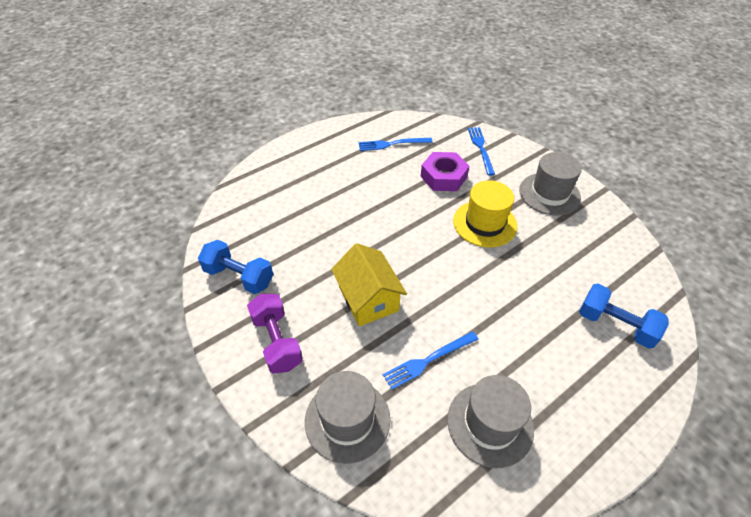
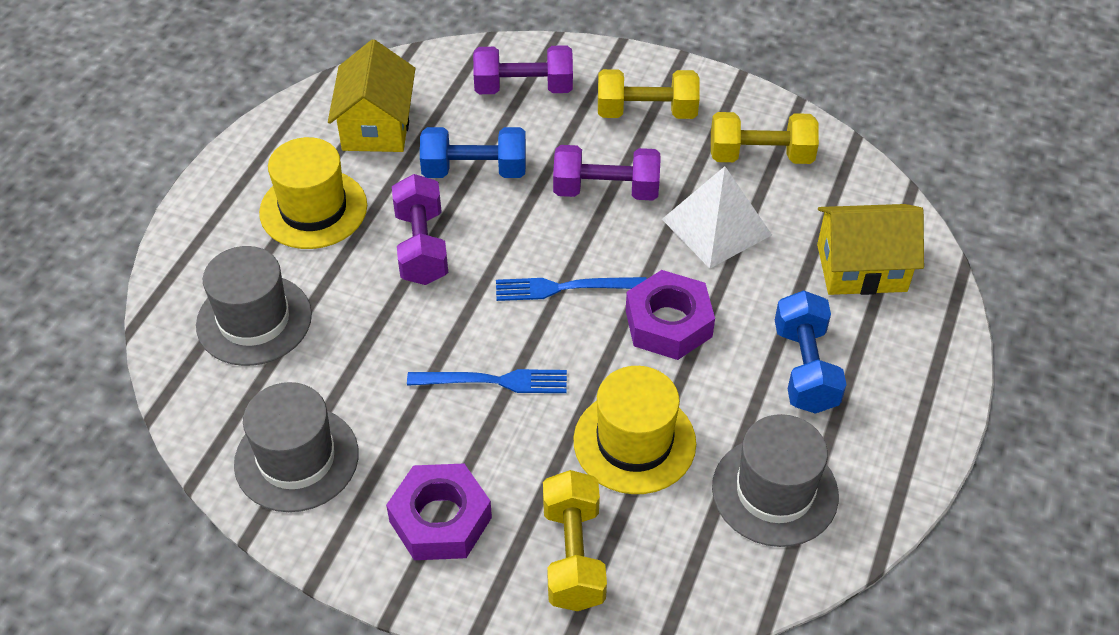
blue fork: 3 -> 2
purple dumbbell: 1 -> 3
purple nut: 1 -> 2
white pyramid: 0 -> 1
yellow dumbbell: 0 -> 3
yellow hat: 1 -> 2
yellow house: 1 -> 2

